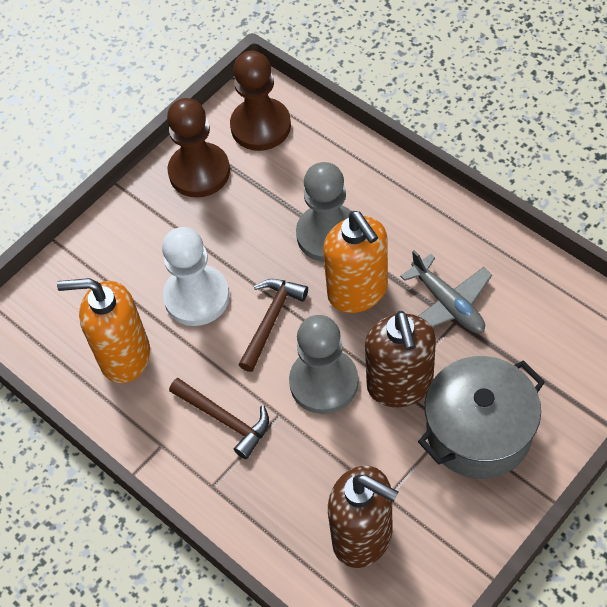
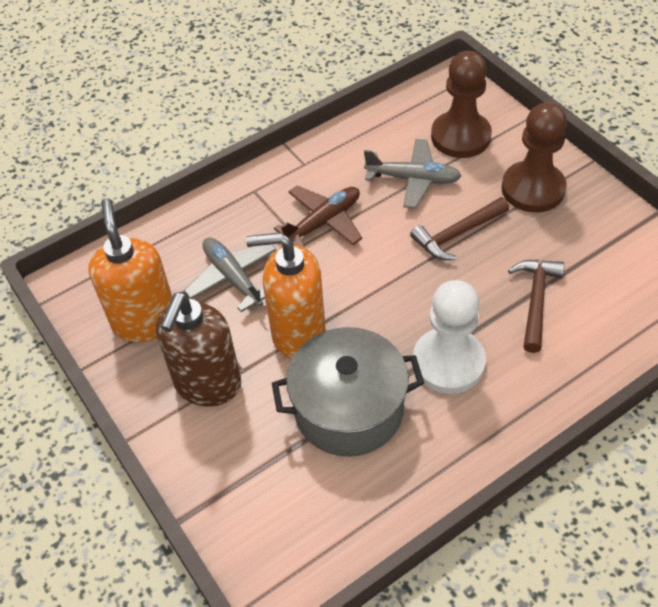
brown plane: 0 -> 1
brown soap dispenser: 2 -> 1
grey pawn: 2 -> 0
grey plane: 1 -> 2

